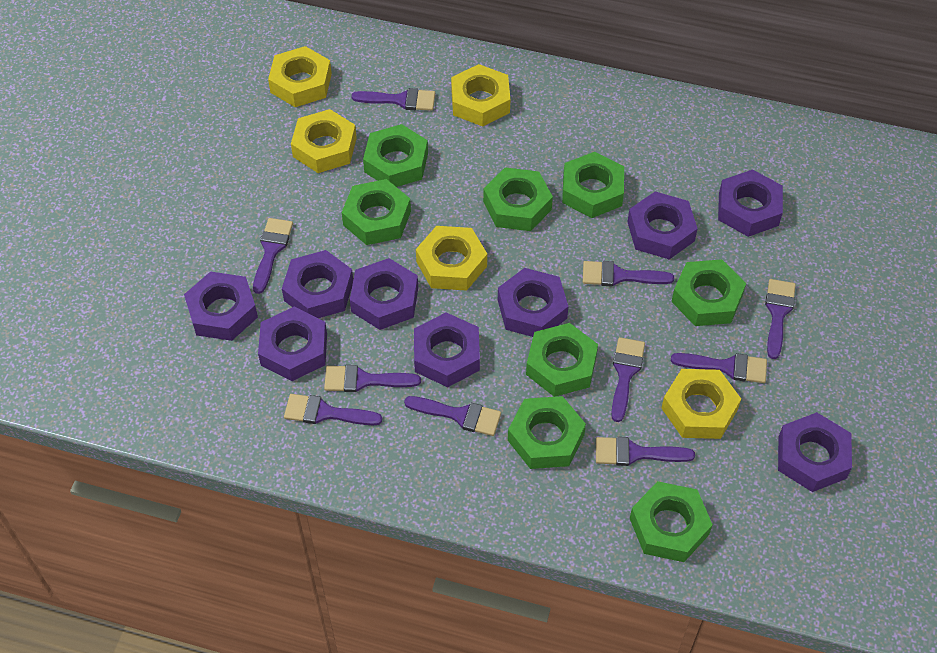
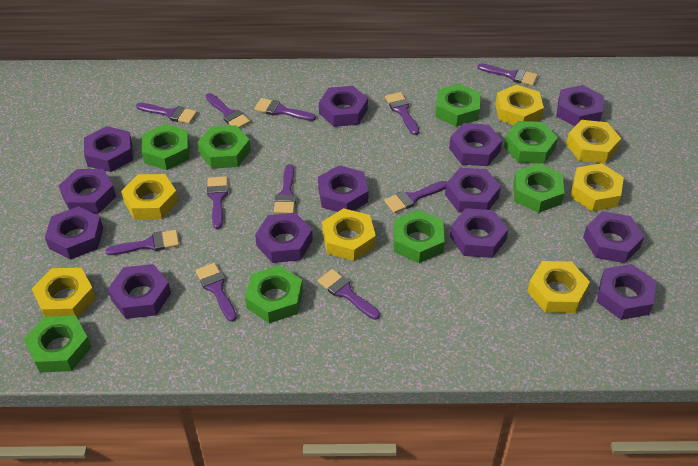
purple brush: 10 -> 11
purple nut: 9 -> 13
yellow nut: 5 -> 7

